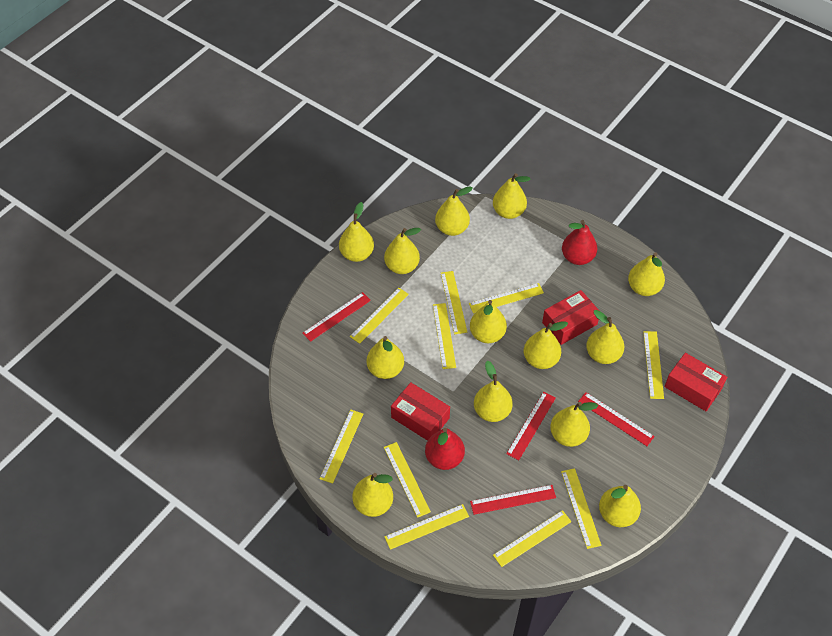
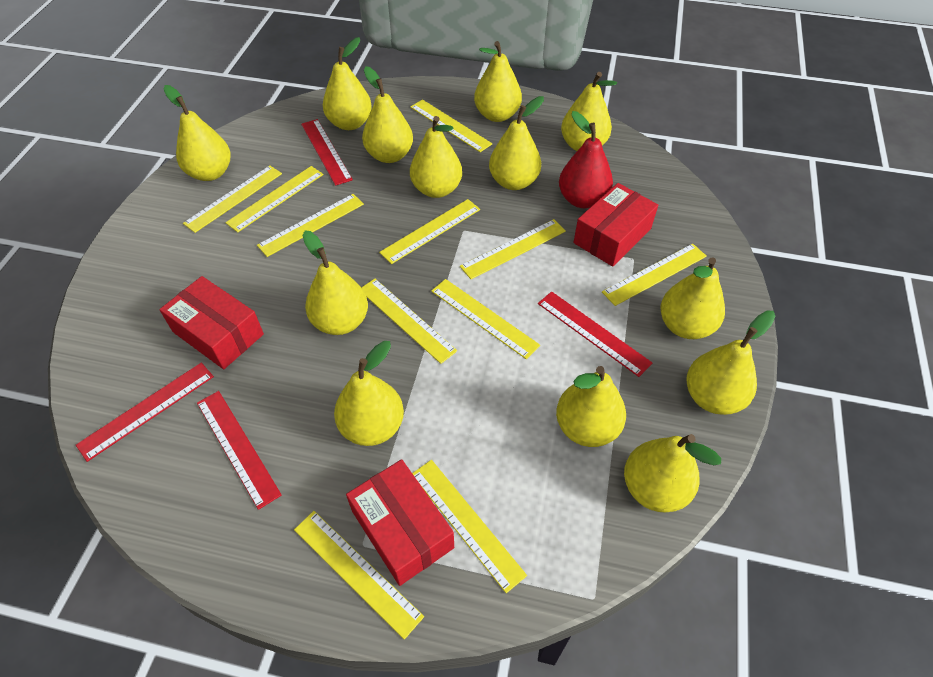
red pear: 2 -> 1
yellow ruler: 10 -> 11

